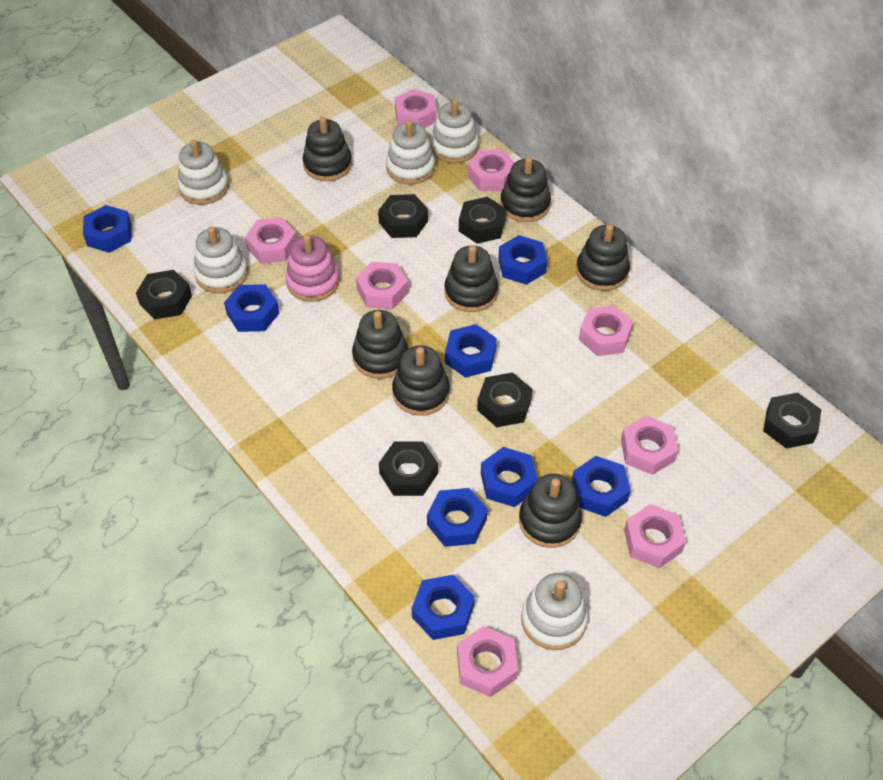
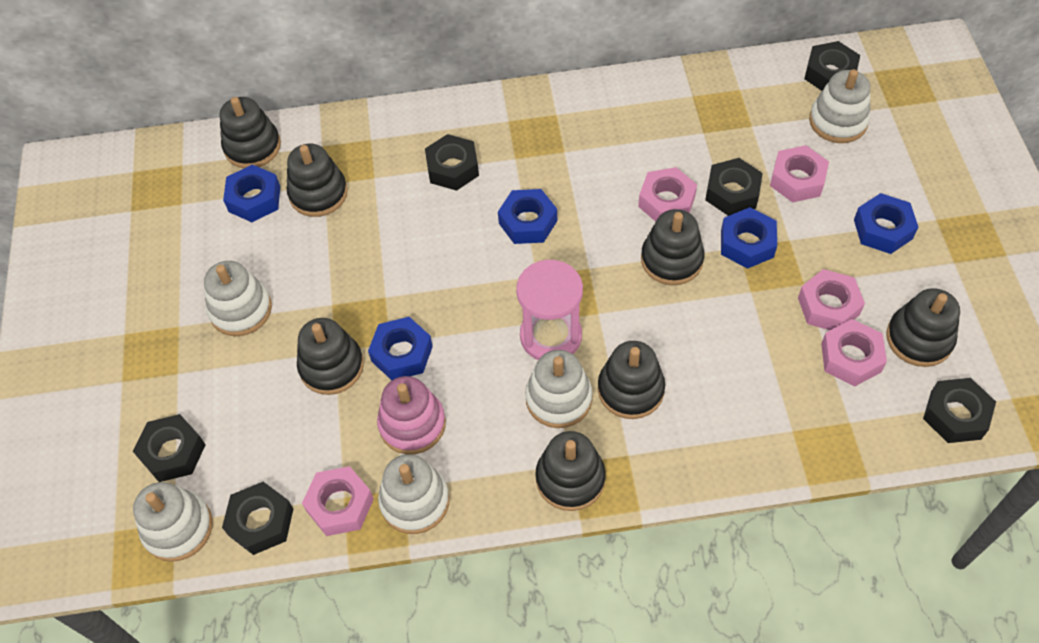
blue nut: 8 -> 5
pink hourglass: 0 -> 1
pink nut: 8 -> 5

